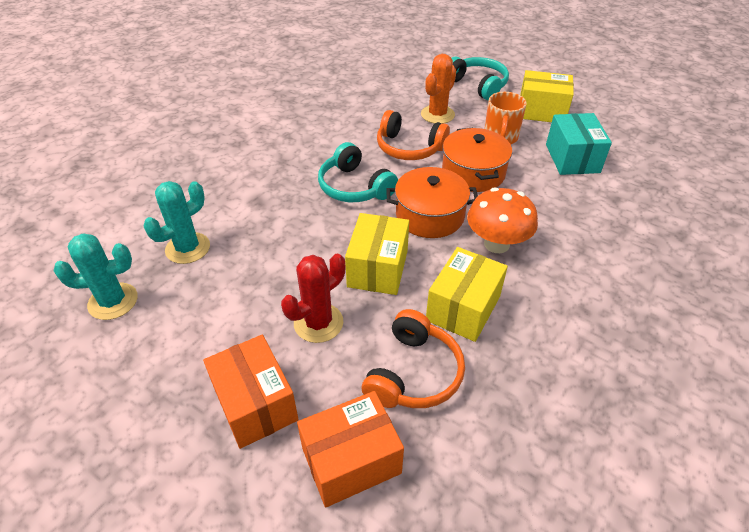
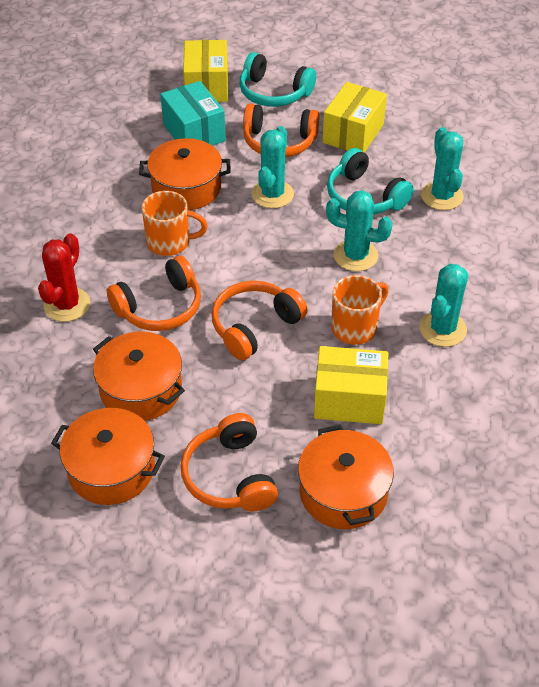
orange box: 2 -> 0
orange cactus: 1 -> 0
orange headphones: 2 -> 4
orange mug: 1 -> 2
orange mushroom: 1 -> 0
orange pot: 2 -> 4
turquoise cactus: 2 -> 4

